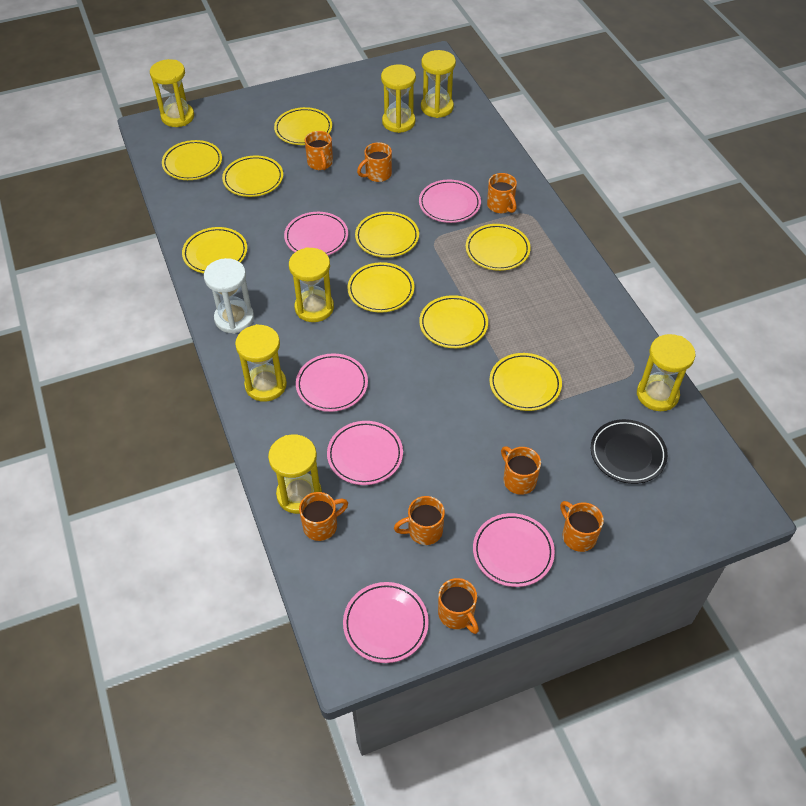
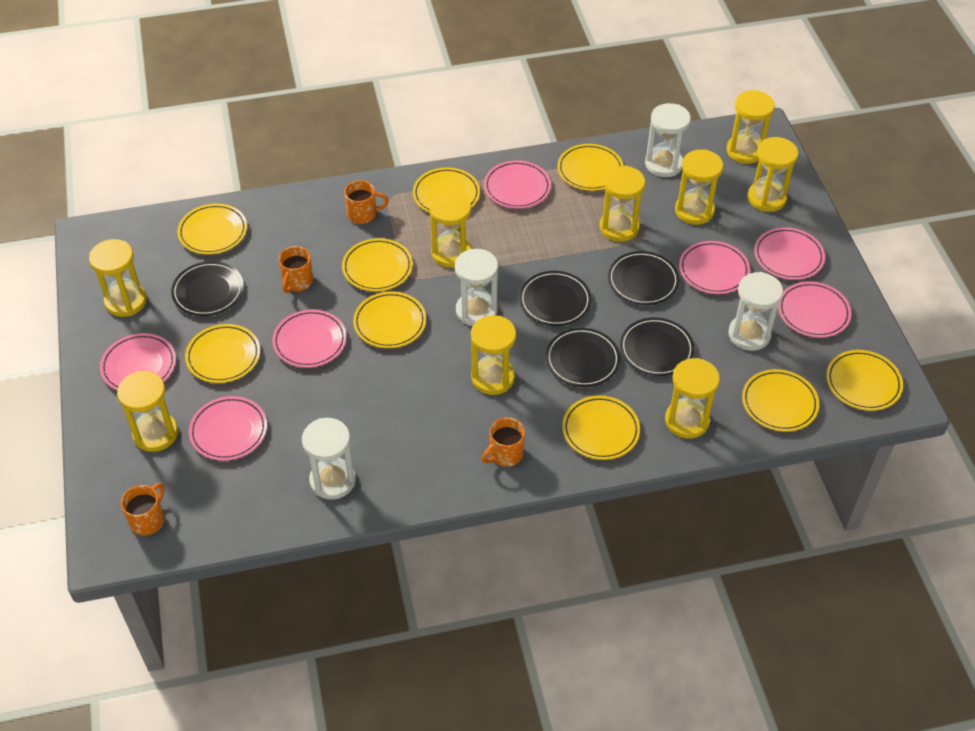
black plate: 1 -> 5
orange mug: 8 -> 4
pink plate: 6 -> 7
white hourglass: 1 -> 4
yellow hourglass: 7 -> 9

